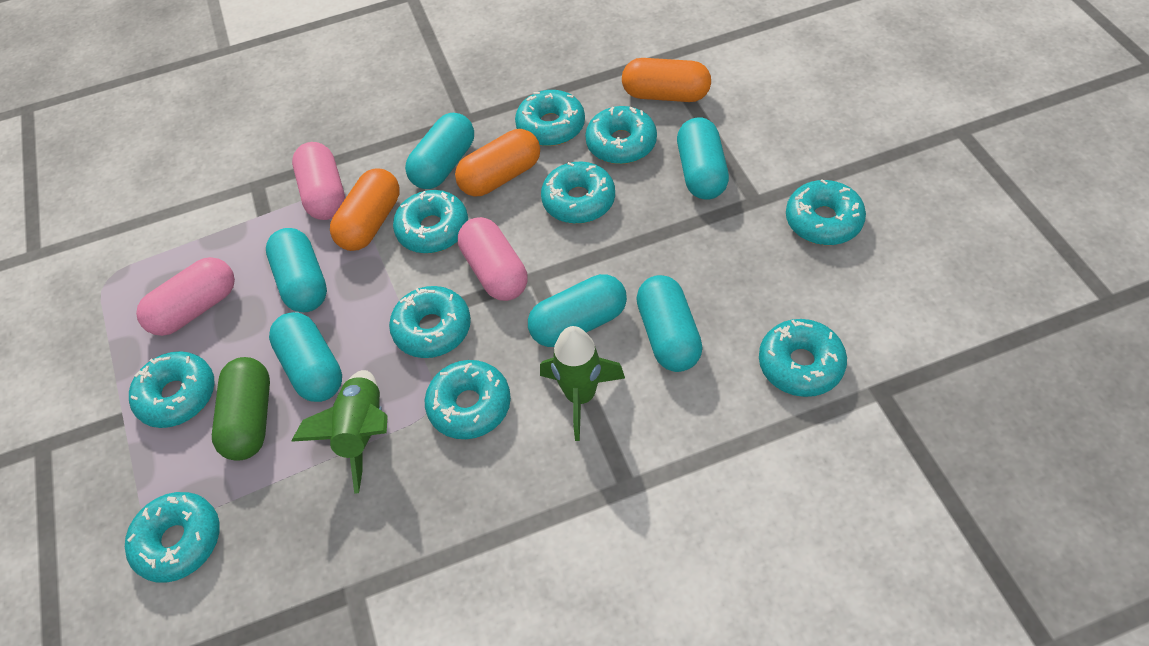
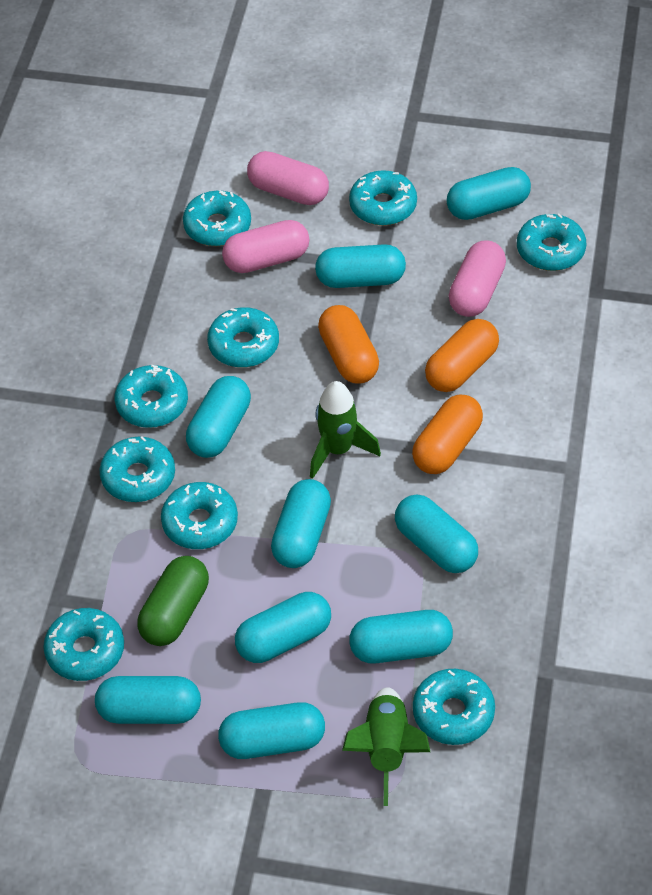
turquoise capsule: 6 -> 9
turquoise donut: 10 -> 9

